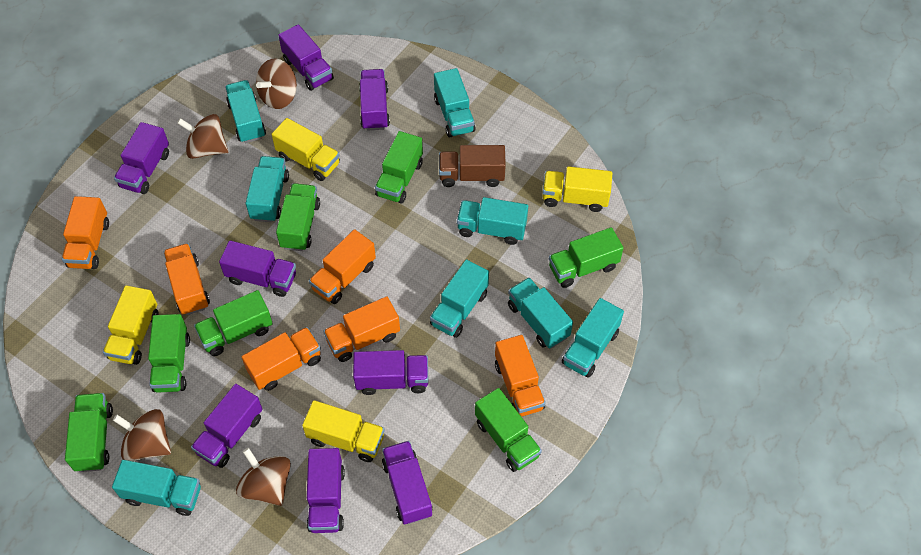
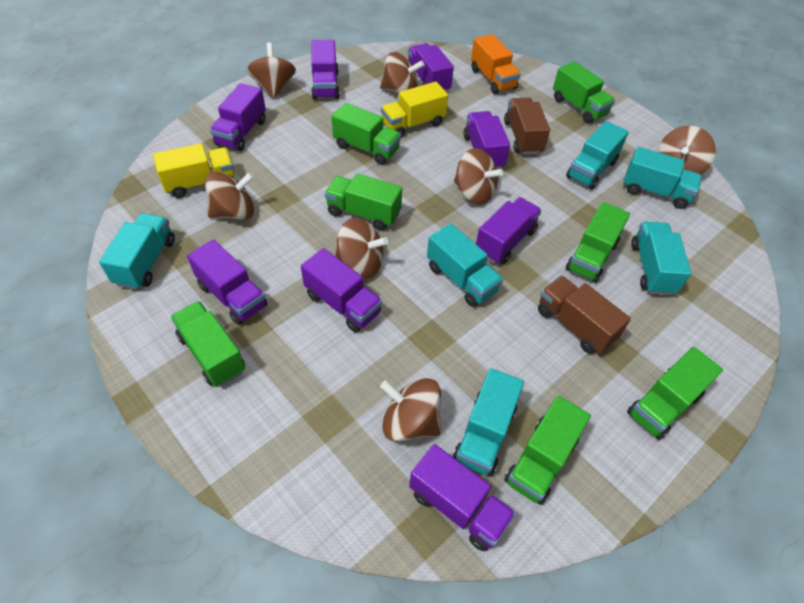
brown spinning top: 4 -> 7
brown truck: 1 -> 2
orange truck: 6 -> 1
turquoise truck: 8 -> 6
yellow truck: 4 -> 2

